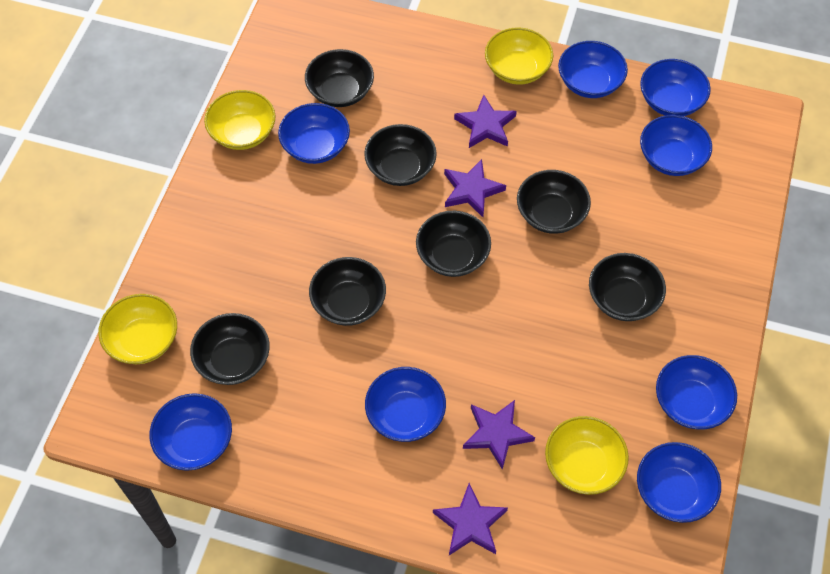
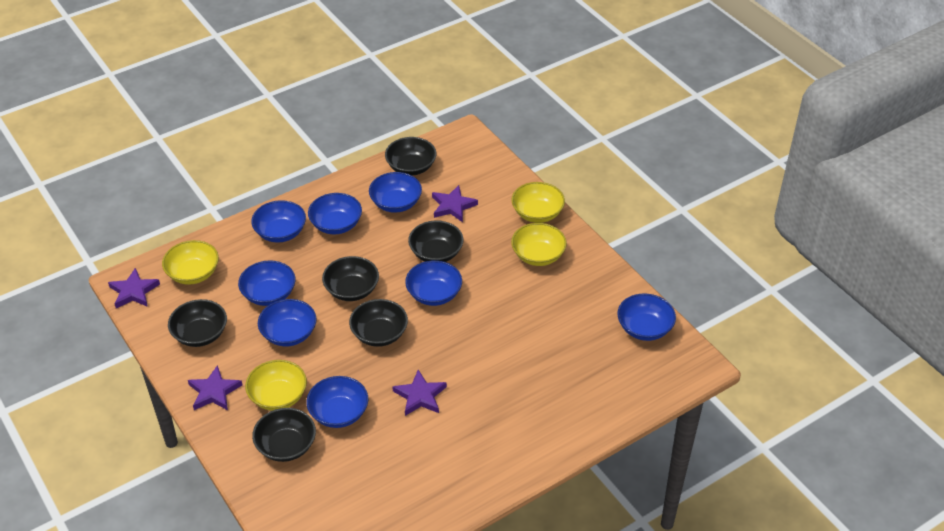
black bowl: 7 -> 6

